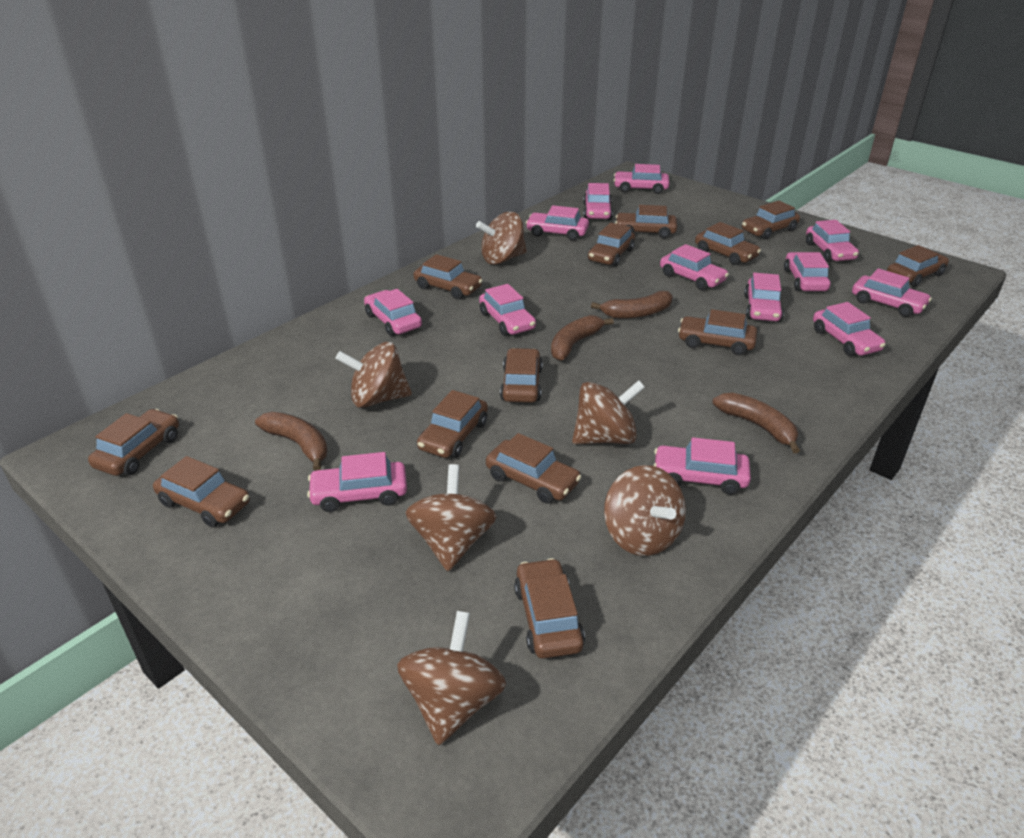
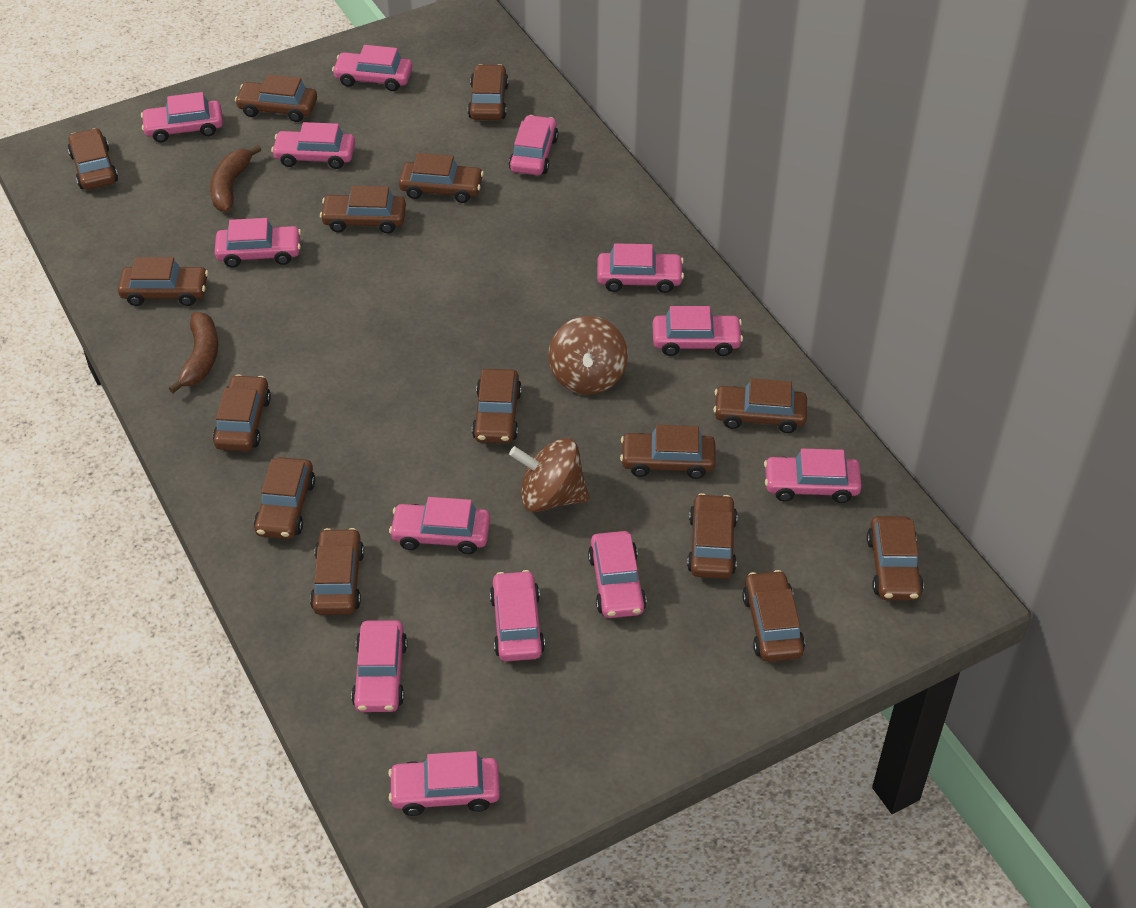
brown banana: 4 -> 2
brown car: 13 -> 15
brown spinning top: 6 -> 2

